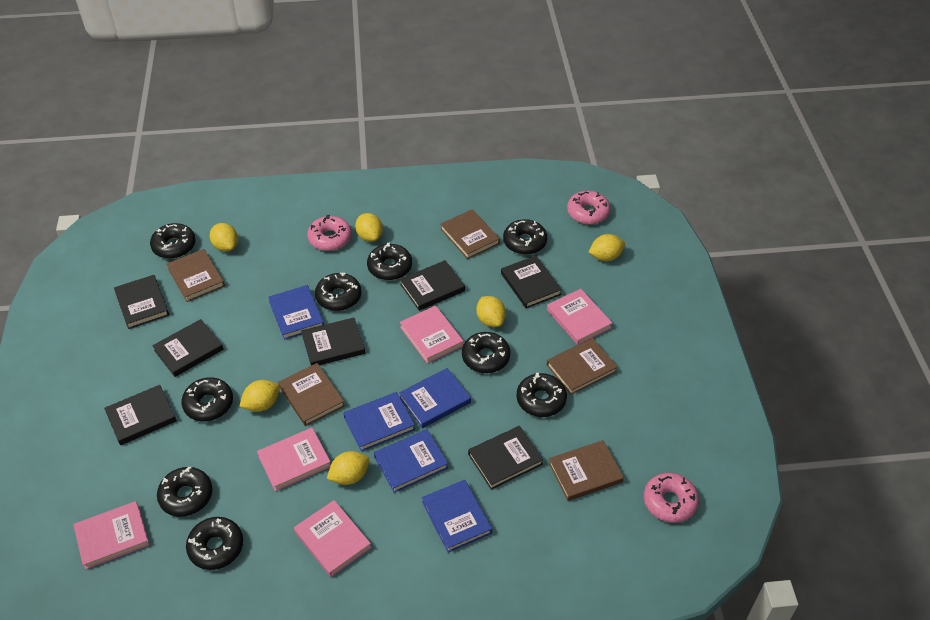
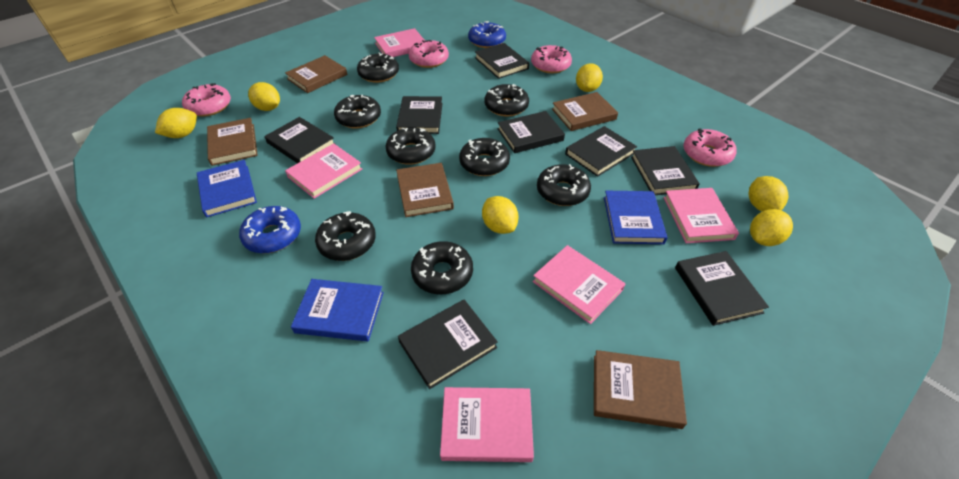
black book: 7 -> 8
black donut: 9 -> 8
blue book: 5 -> 3
blue donut: 0 -> 2
pink donut: 3 -> 4

